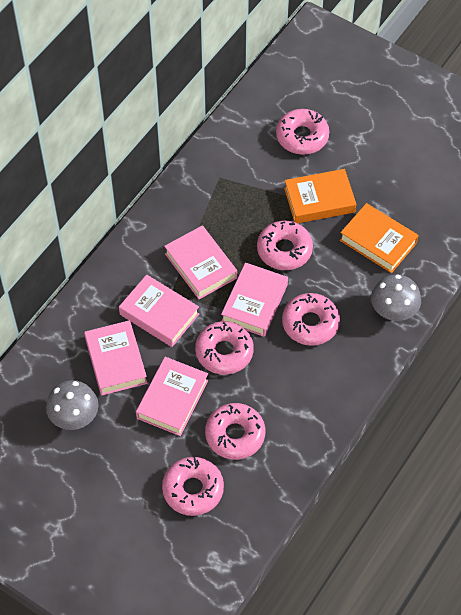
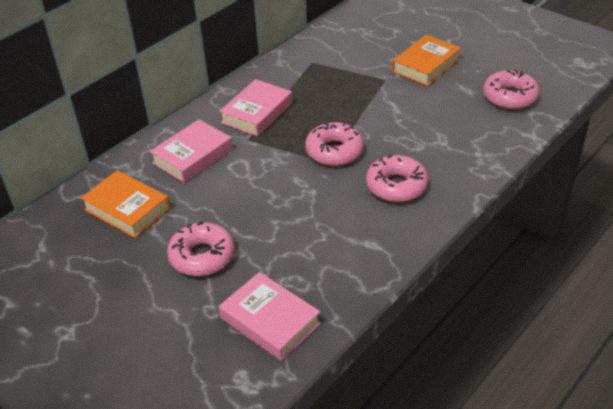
grey mushroom: 2 -> 0
pink book: 5 -> 3
pink donut: 6 -> 4

